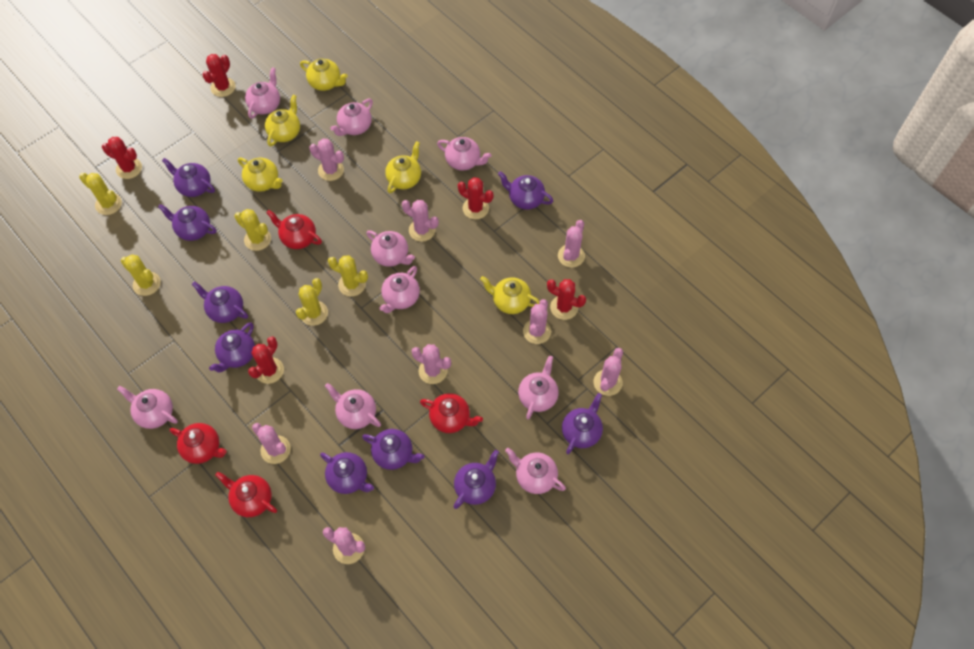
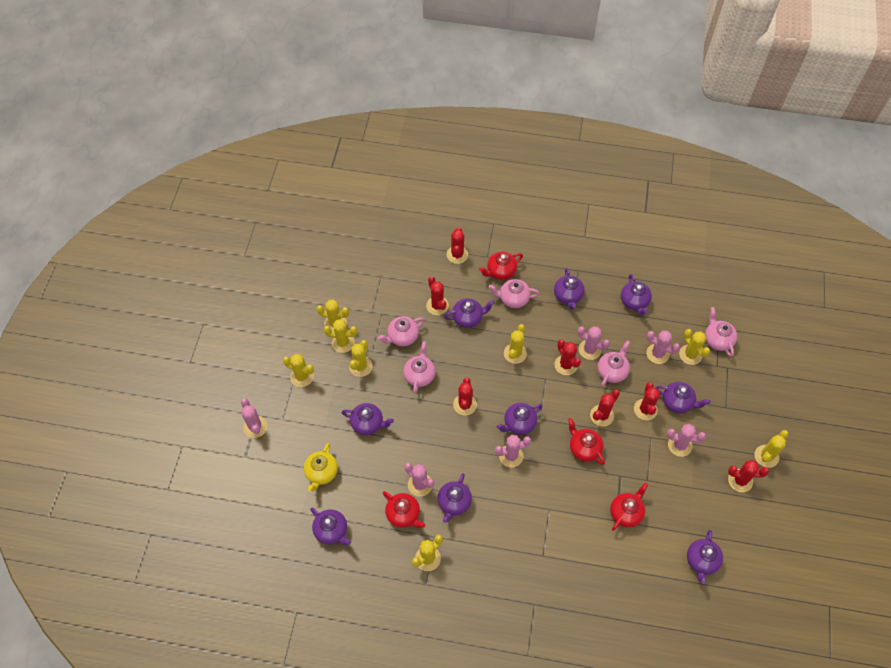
pink cactus: 8 -> 6
pink teapot: 9 -> 5
red cactus: 5 -> 7
yellow cactus: 5 -> 8
yellow teapot: 5 -> 1

